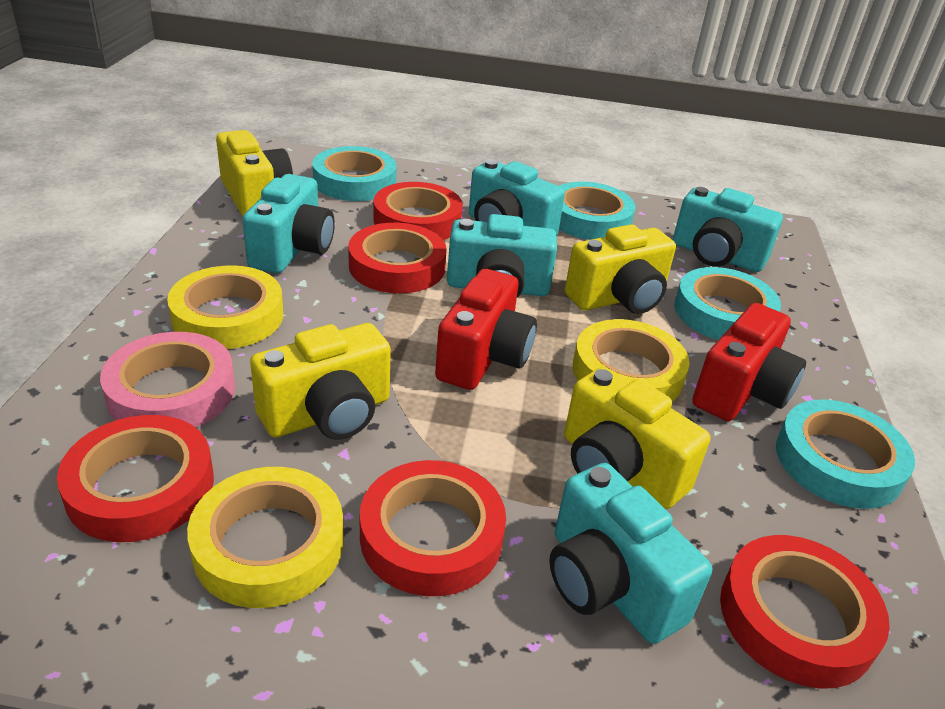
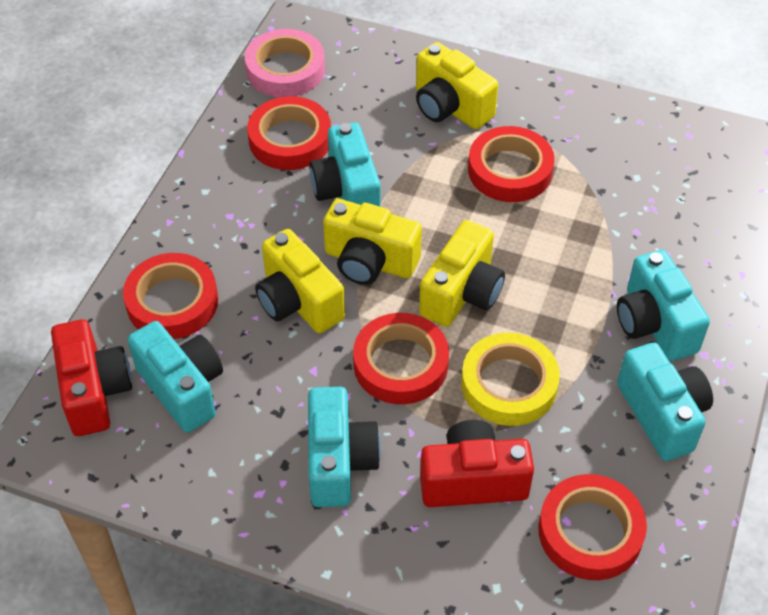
turquoise tape: 4 -> 0
yellow tape: 3 -> 1

